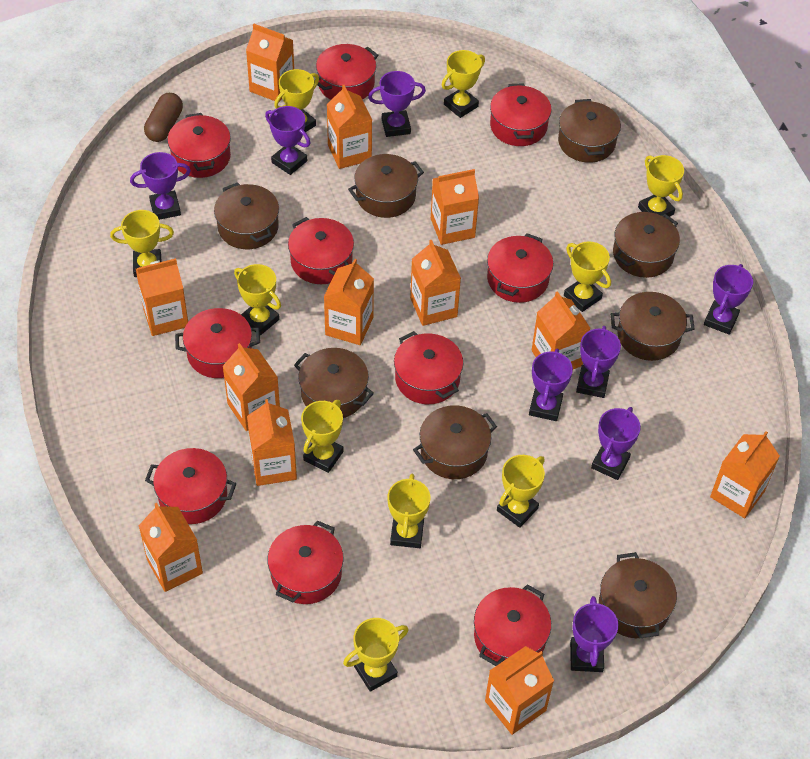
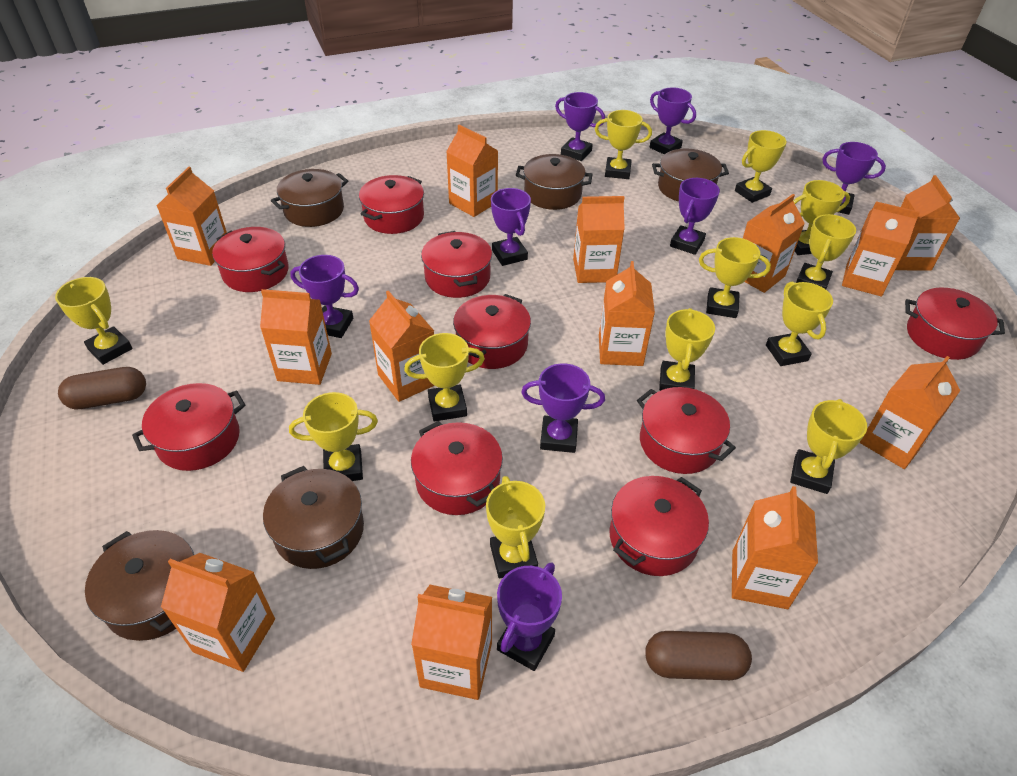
brown capsule: 1 -> 2
brown pot: 8 -> 5
orange carton: 12 -> 13
red pot: 10 -> 9
yellow trophy: 10 -> 12

